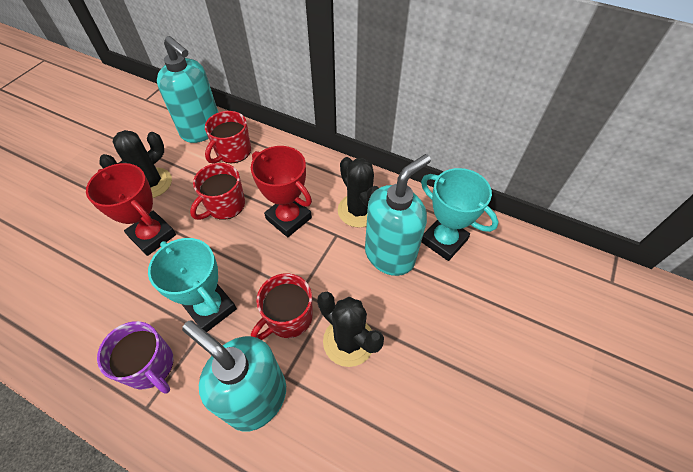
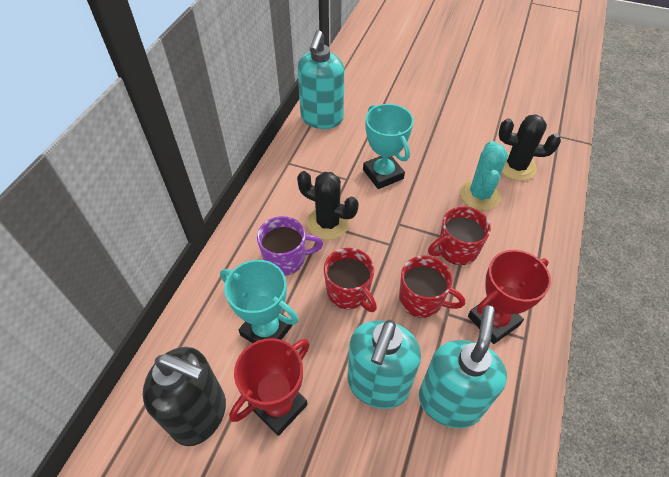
black cactus: 3 -> 2
black soap dispenser: 0 -> 1
turquoise cactus: 0 -> 1

